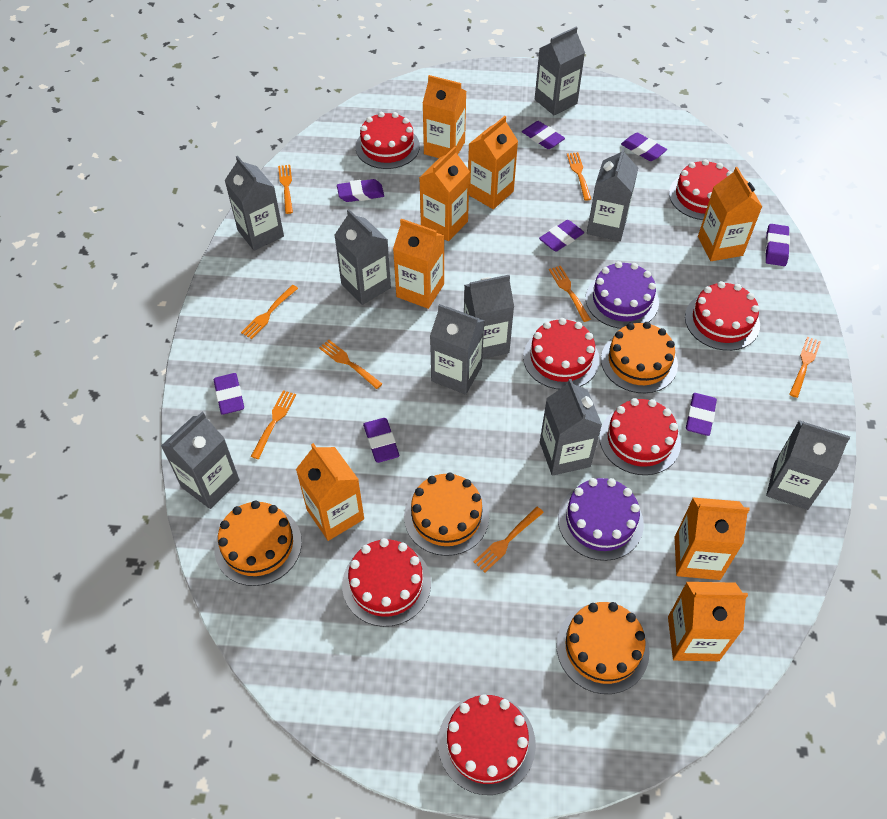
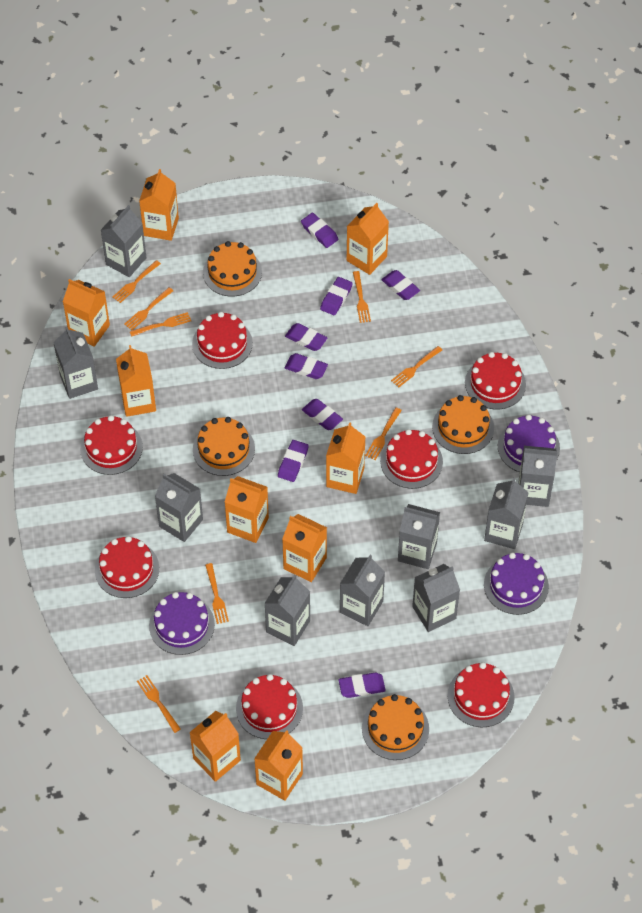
orange carton: 8 -> 9
purple cake: 2 -> 3

